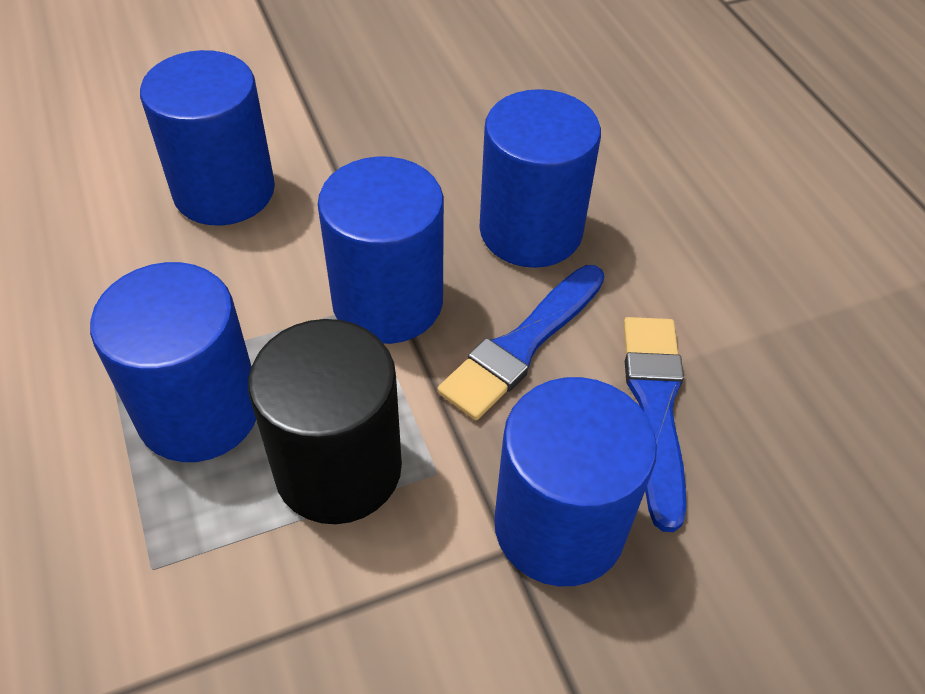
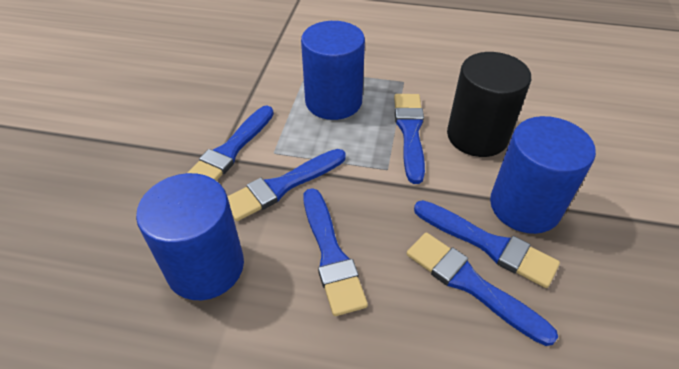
blue brush: 2 -> 6
blue cylinder: 5 -> 3

